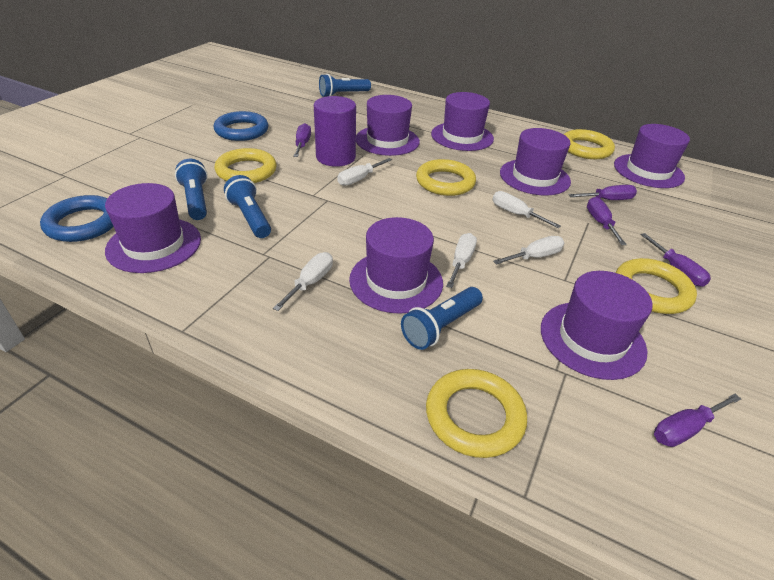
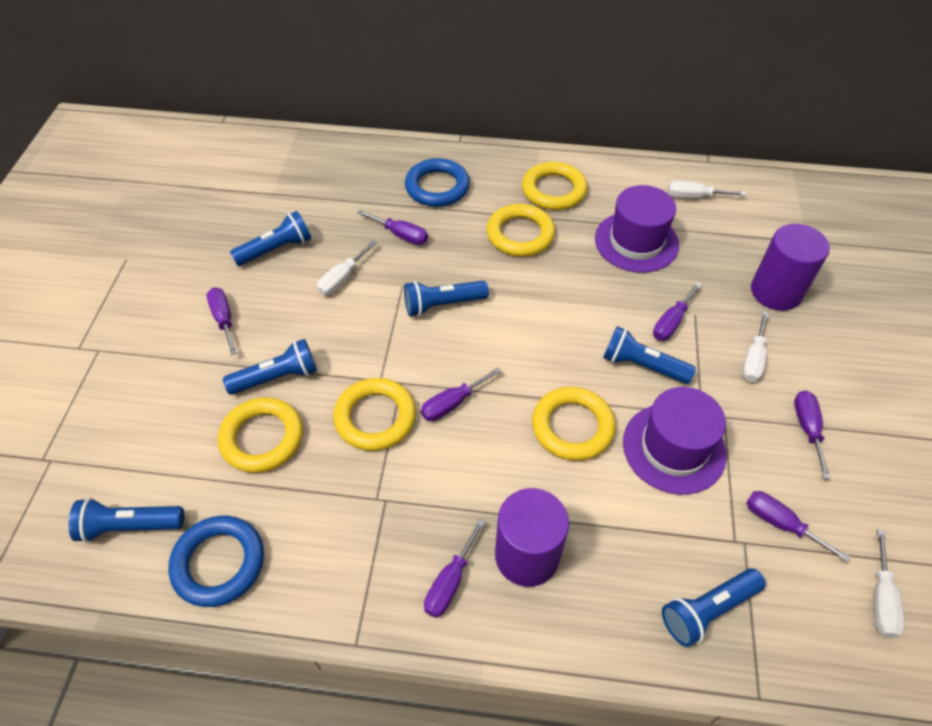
blue flashlight: 4 -> 6
purple cylinder: 1 -> 2
purple hat: 7 -> 2
purple screwdriver: 5 -> 7
white screwdriver: 5 -> 4

